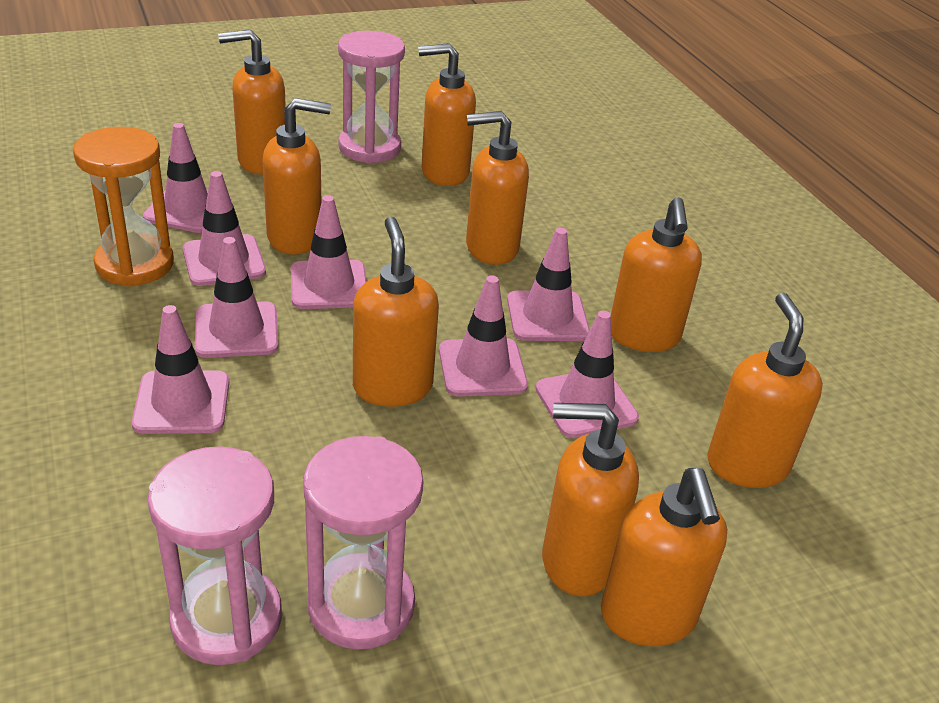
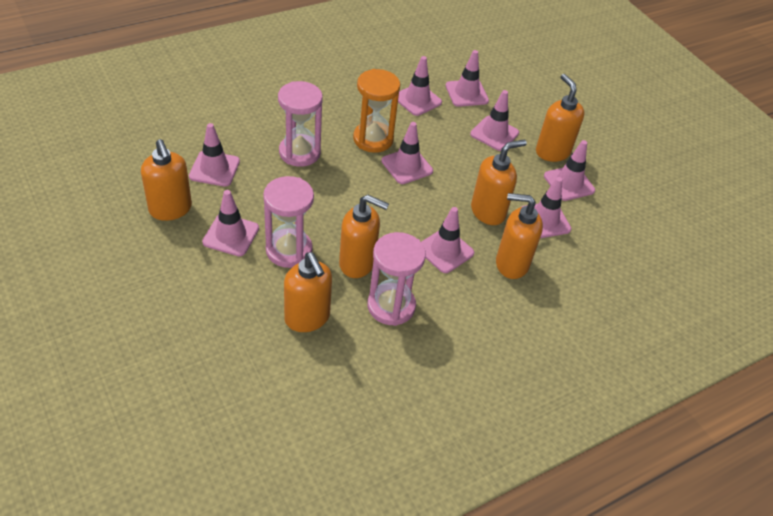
orange soap dispenser: 9 -> 6
pink traffic cone: 8 -> 9

